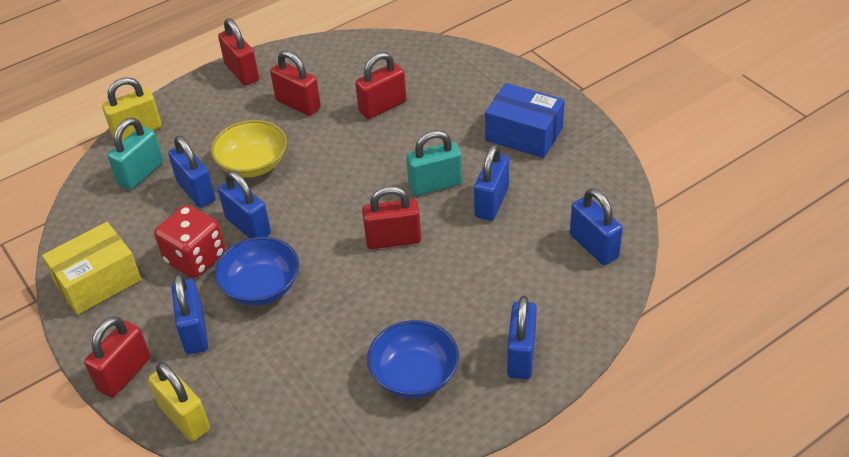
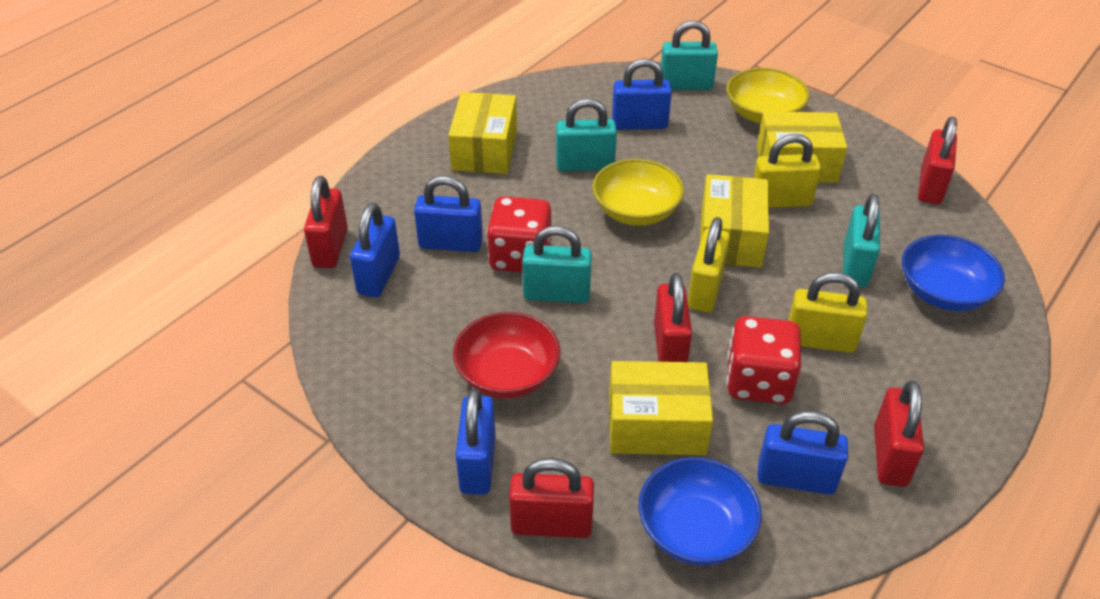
blue box: 1 -> 0
blue padlock: 6 -> 5
red bowl: 0 -> 1
red dice: 1 -> 2
turquoise padlock: 2 -> 4
yellow bowl: 1 -> 2
yellow box: 1 -> 4
yellow padlock: 2 -> 3

